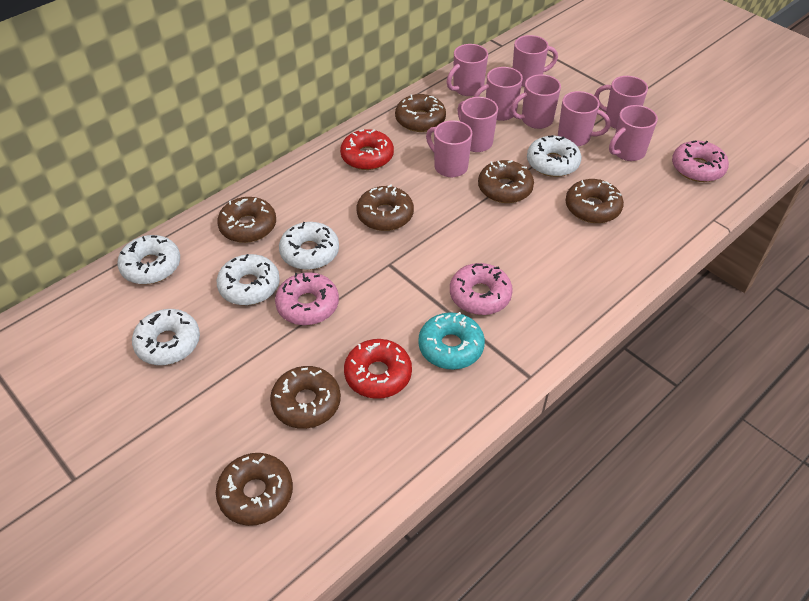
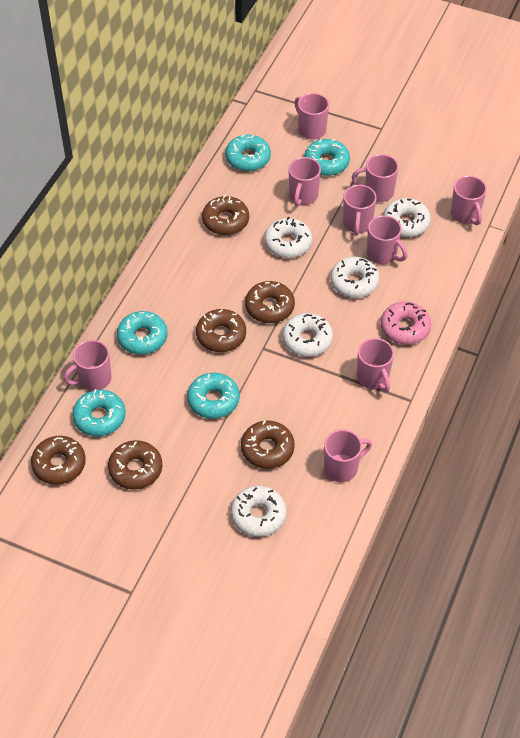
brown donut: 7 -> 6
pink donut: 3 -> 1
red donut: 2 -> 0
turquoise donut: 1 -> 5

